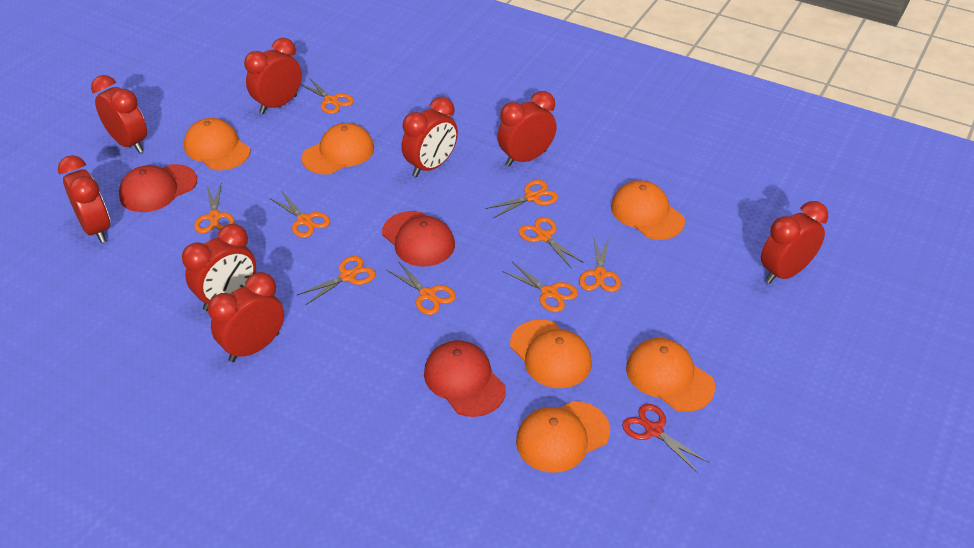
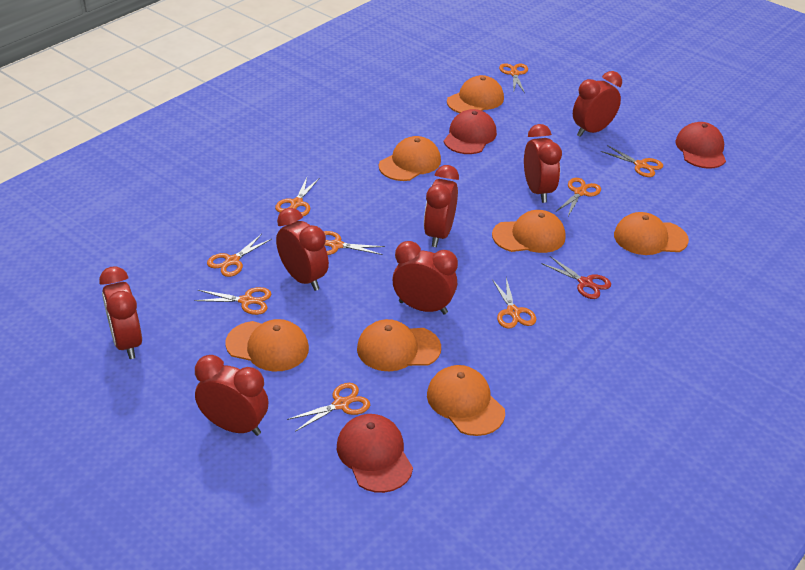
orange cap: 6 -> 7
red clock: 8 -> 7

